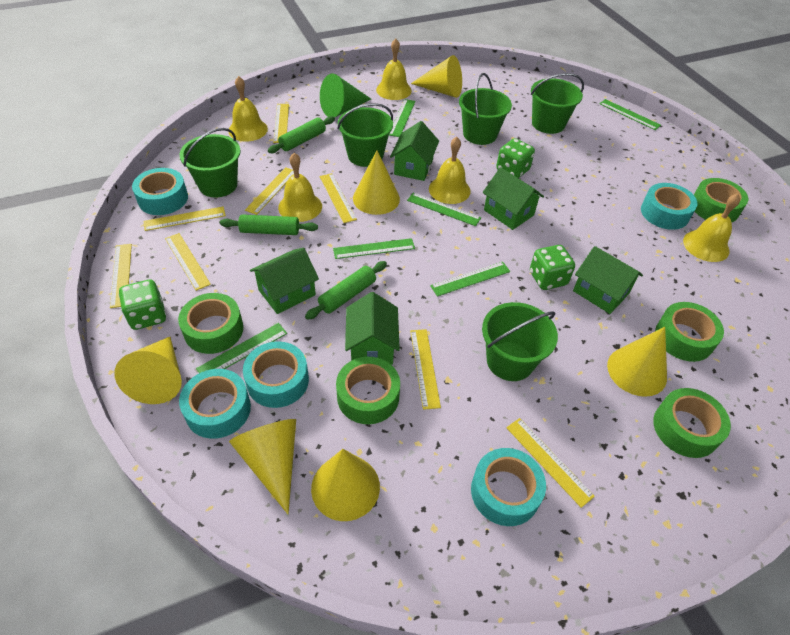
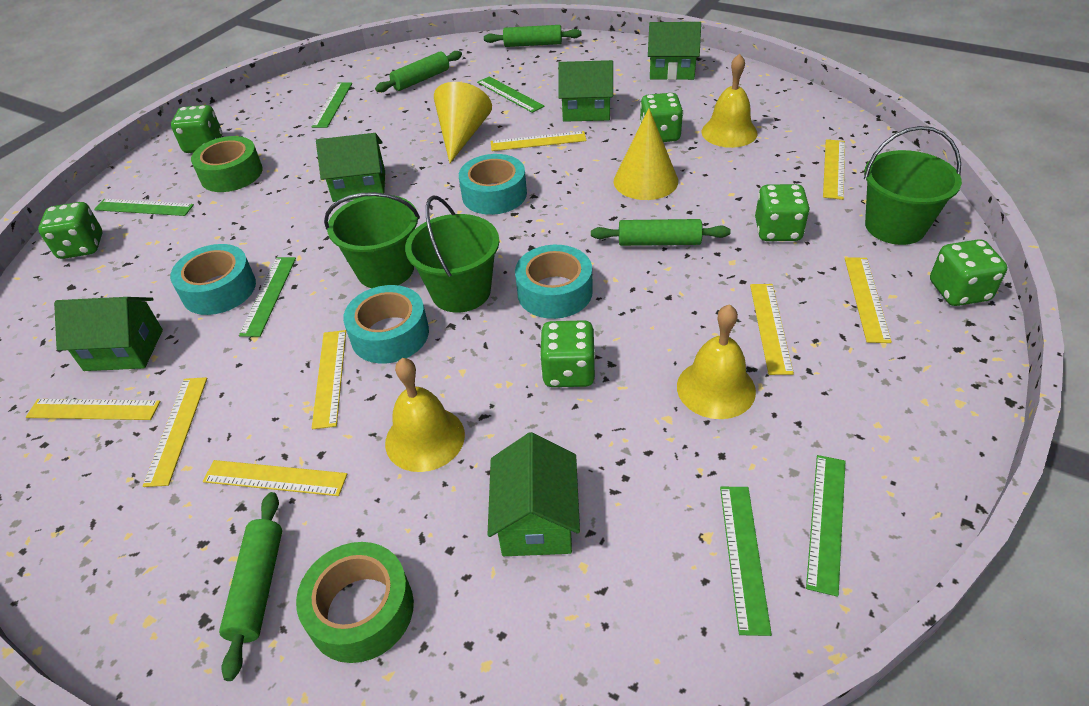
green bucket: 5 -> 3
green cone: 1 -> 0
green dice: 3 -> 6
green rolling pin: 3 -> 4
green tape: 5 -> 2
turquoise tape: 5 -> 4
yellow bell: 5 -> 3
yellow cone: 6 -> 2

